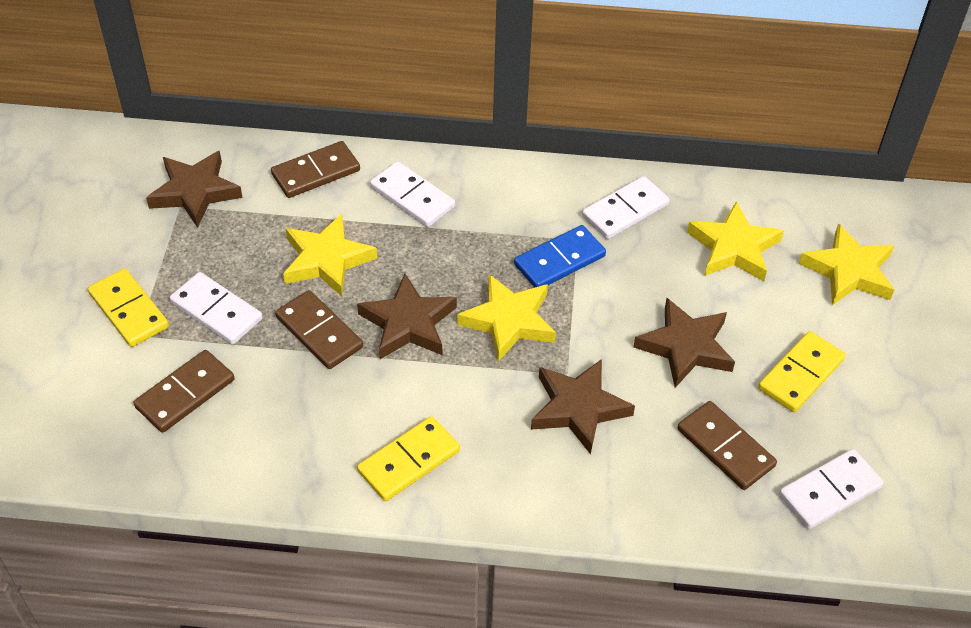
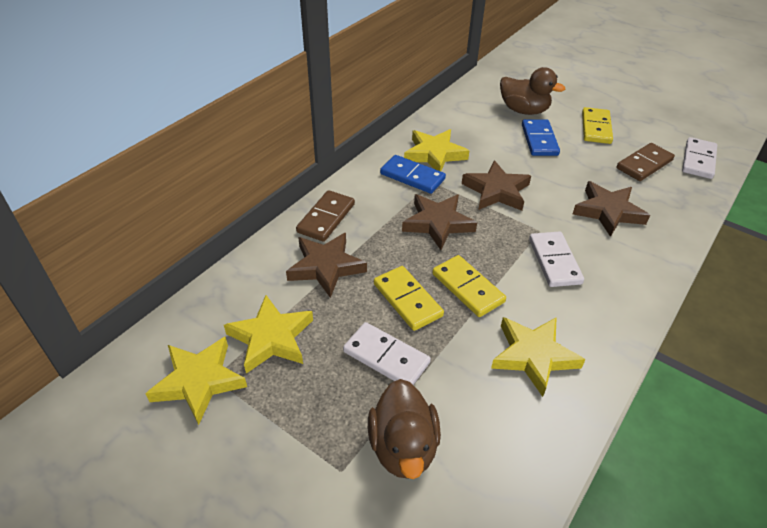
blue domino: 1 -> 2
brown domino: 4 -> 2
brown duck: 0 -> 2
white domino: 4 -> 3

